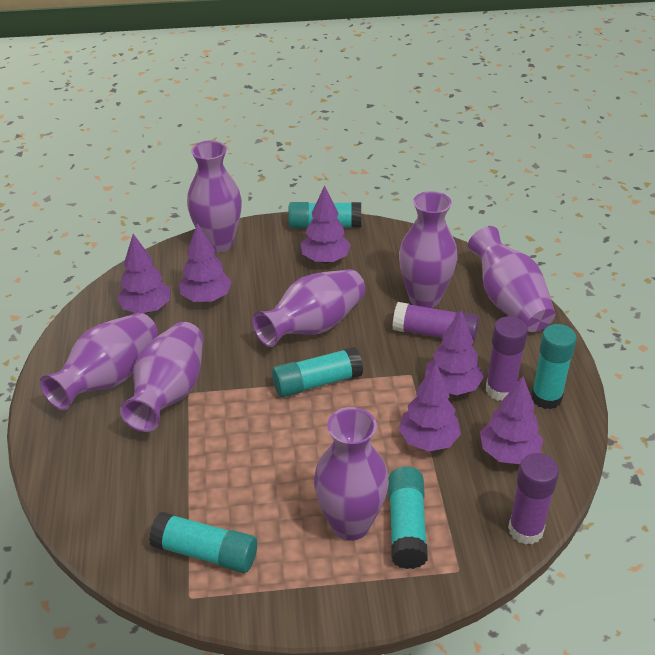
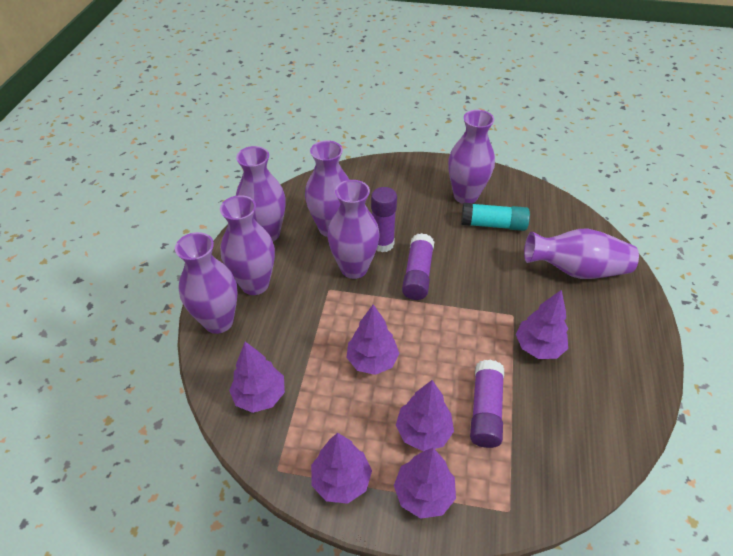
turquoise glue stick: 5 -> 1

